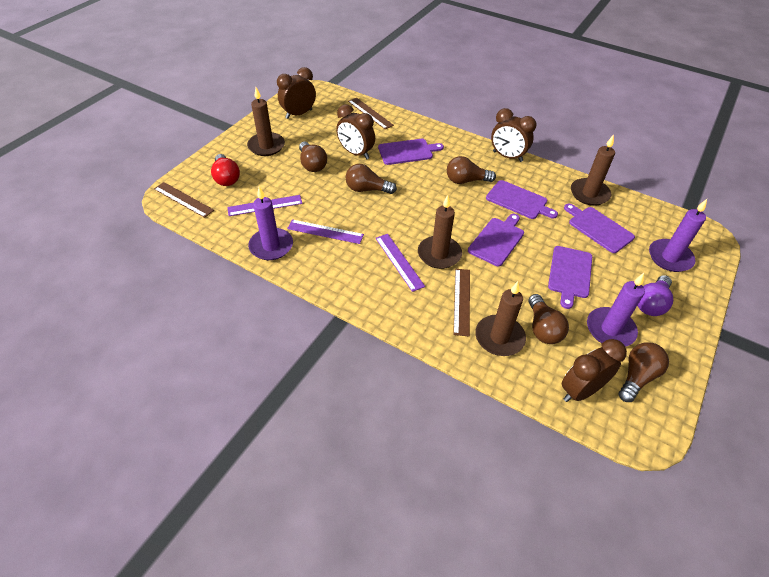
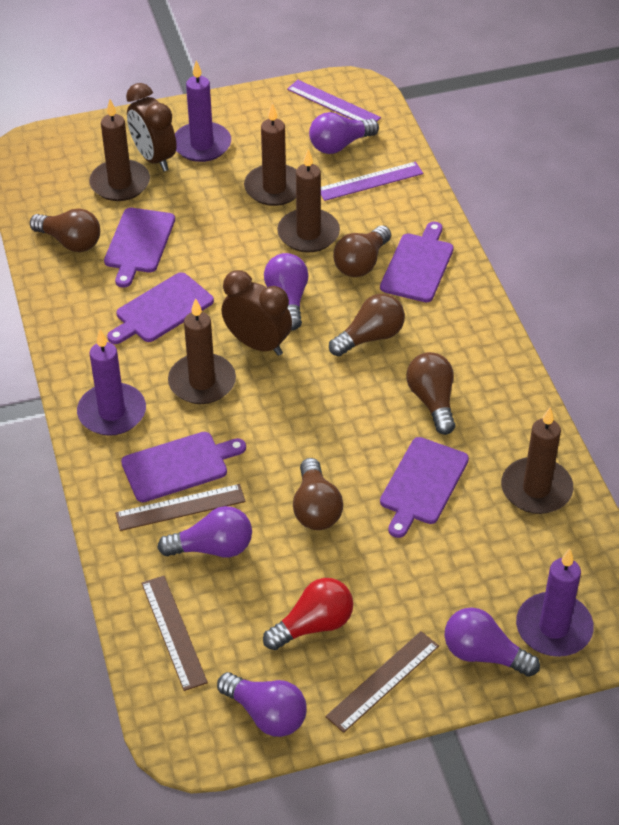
brown candle: 4 -> 5
brown clock: 4 -> 2
purple light bulb: 1 -> 5
purple ruler: 3 -> 2

